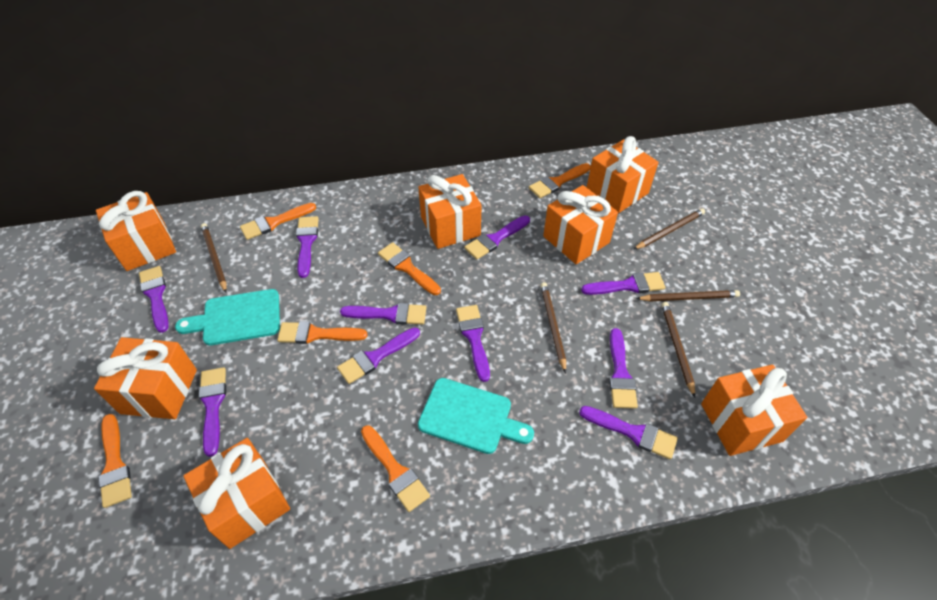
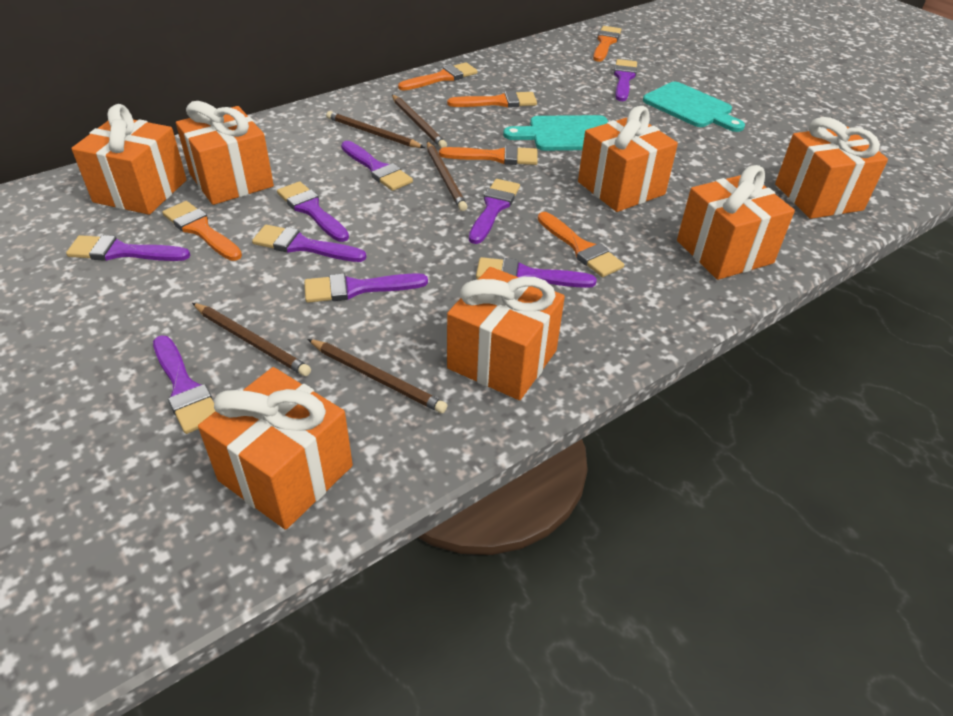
purple brush: 10 -> 9

